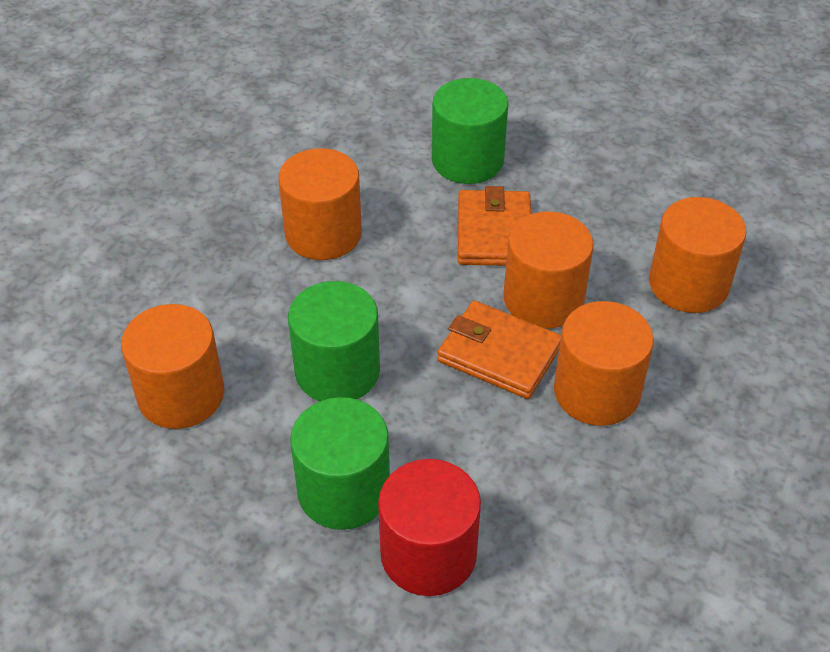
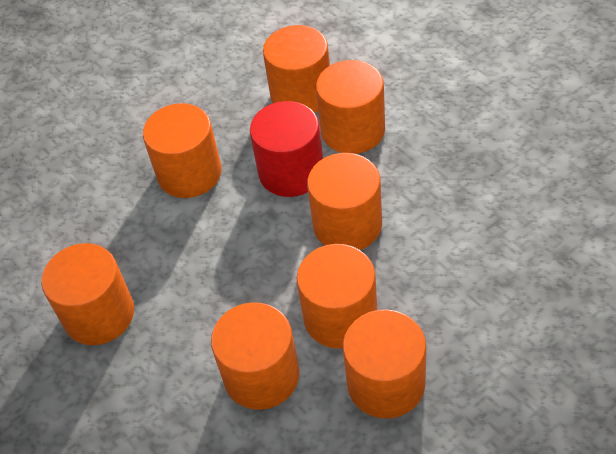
green cylinder: 3 -> 0
orange cylinder: 5 -> 8
orange wallet: 2 -> 0

